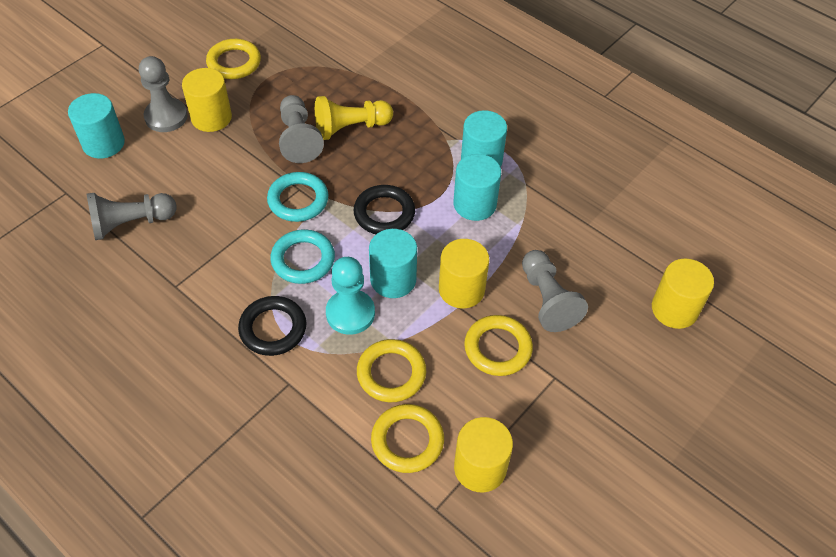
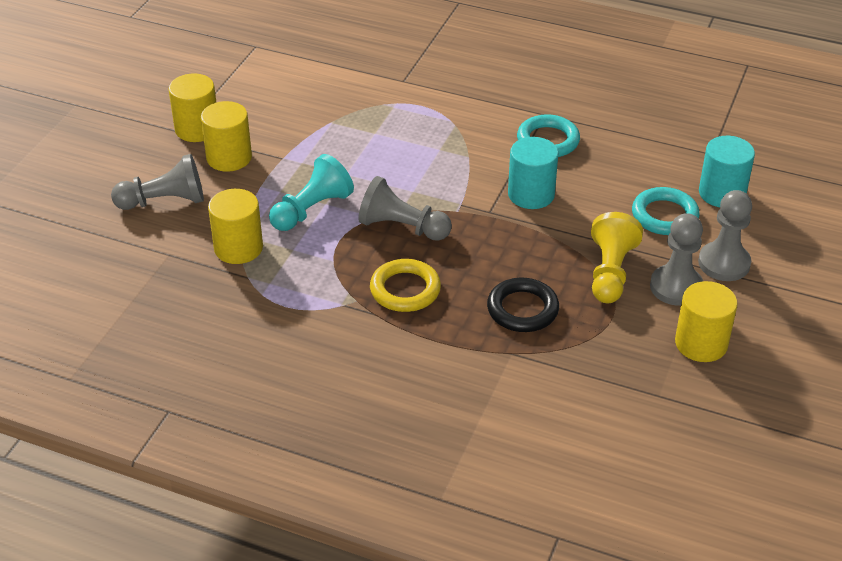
black ring: 2 -> 1
turquoise cylinder: 4 -> 2
yellow ring: 4 -> 1

